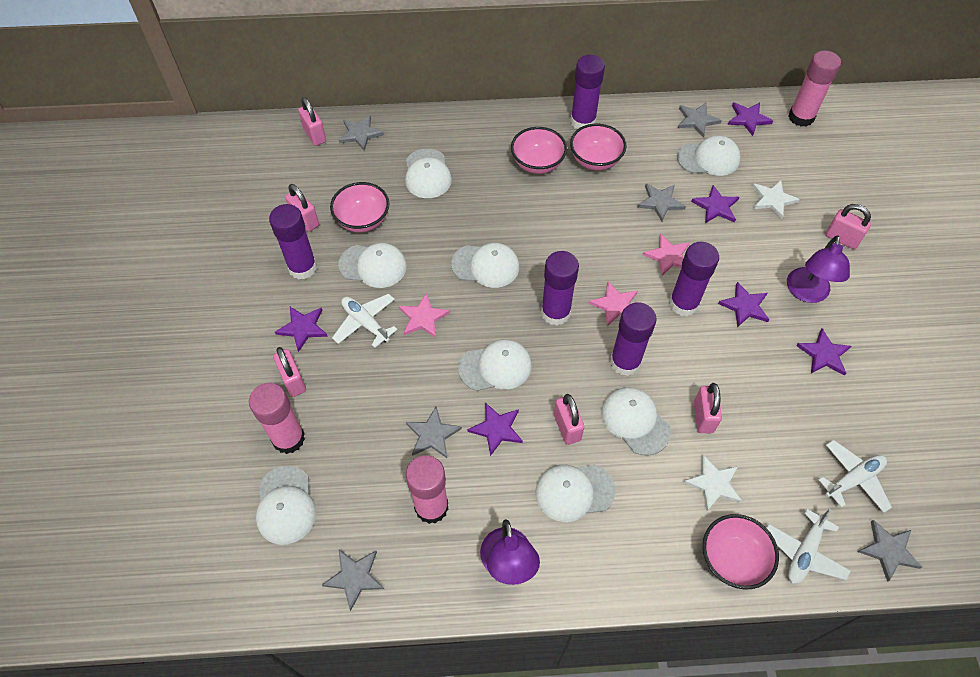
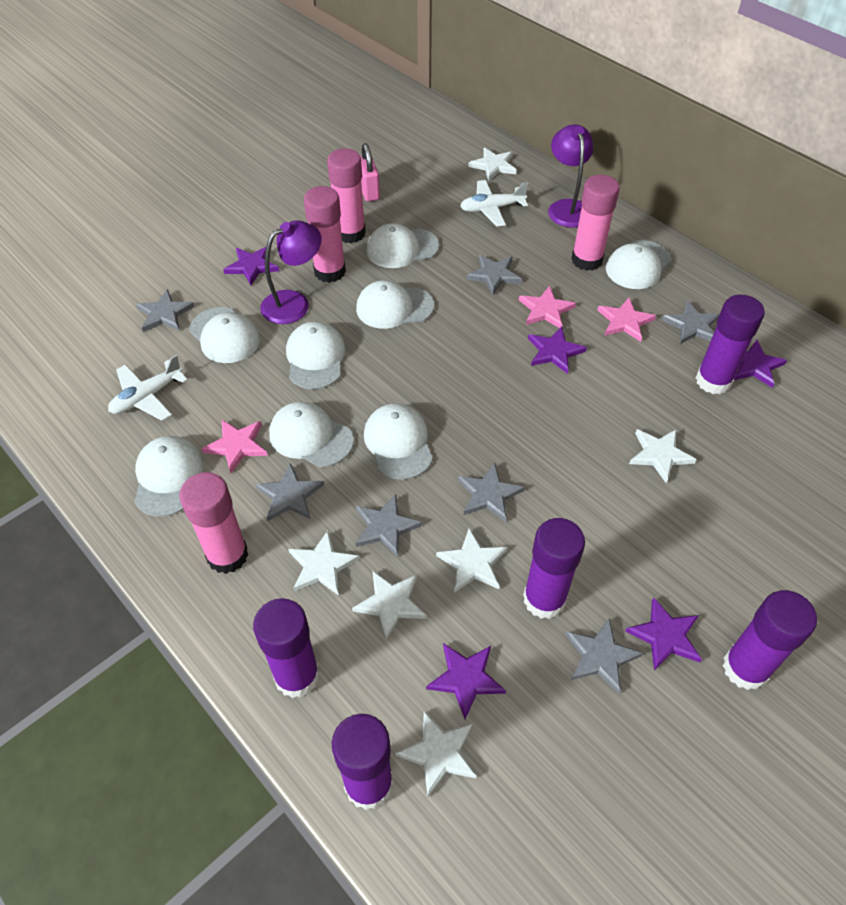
grey star: 6 -> 7
pink bowl: 4 -> 0
pink glue stick: 3 -> 4
pink padlock: 6 -> 1
purple star: 6 -> 5
white plane: 3 -> 2
white star: 2 -> 6

